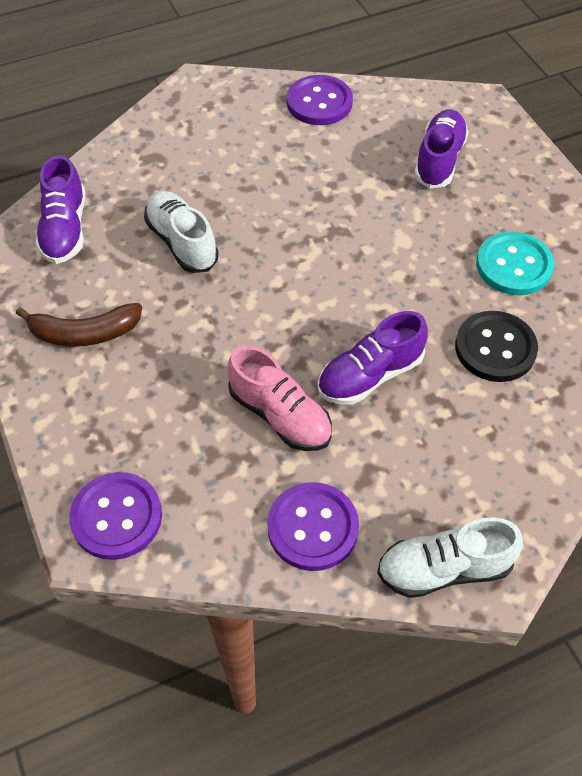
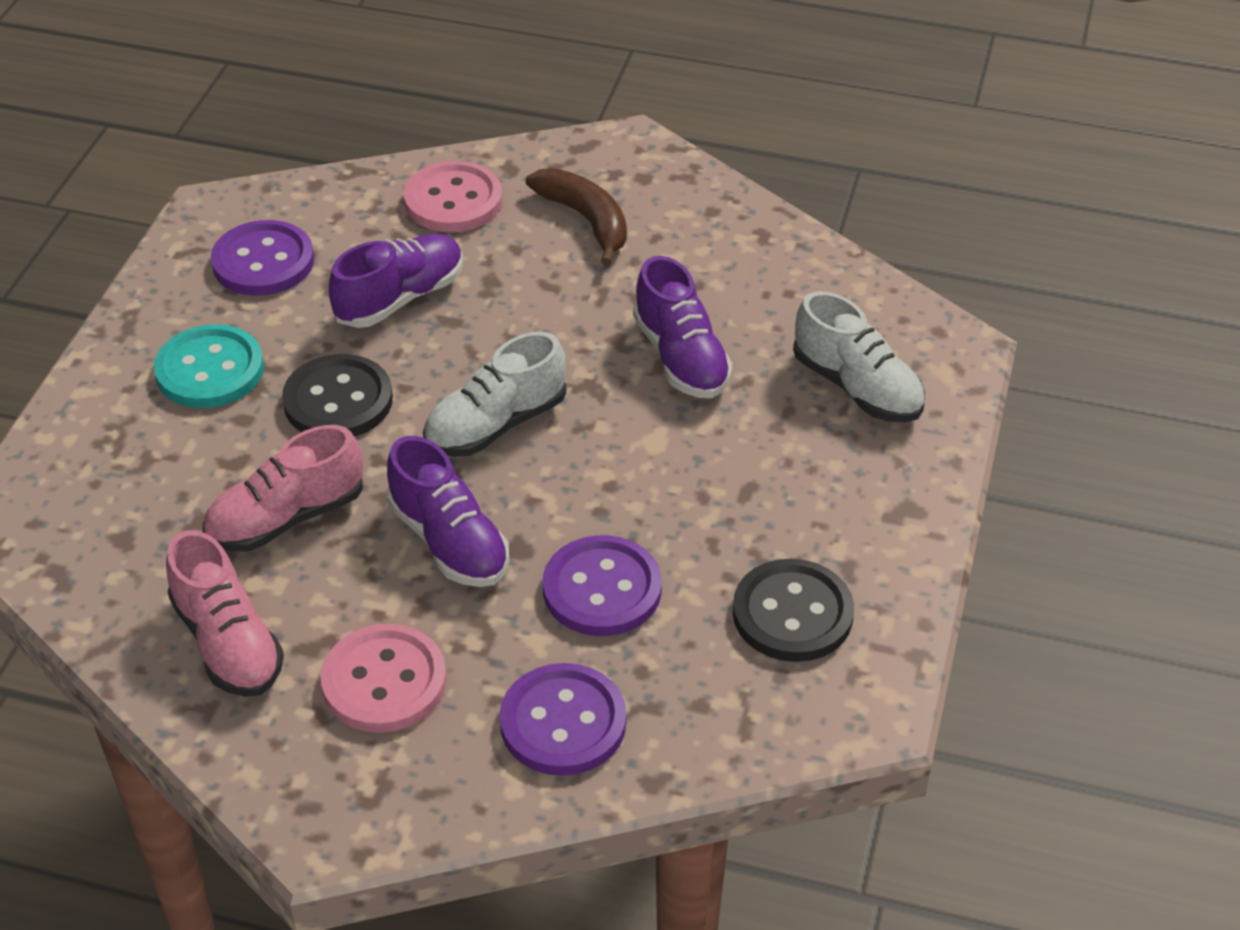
black button: 1 -> 2
pink button: 0 -> 2
pink shoe: 1 -> 2

